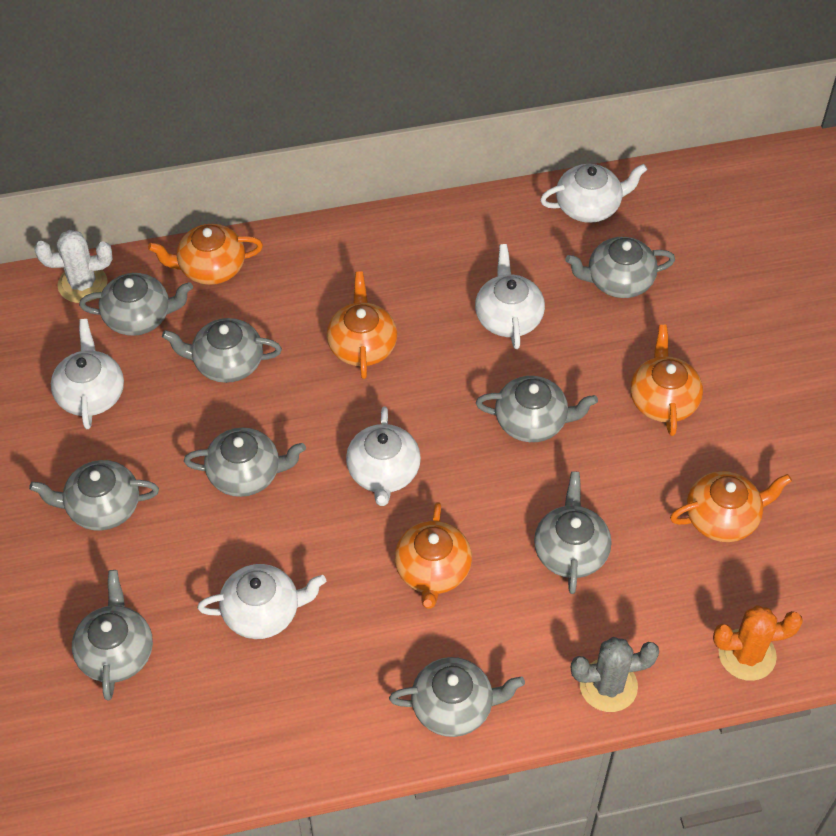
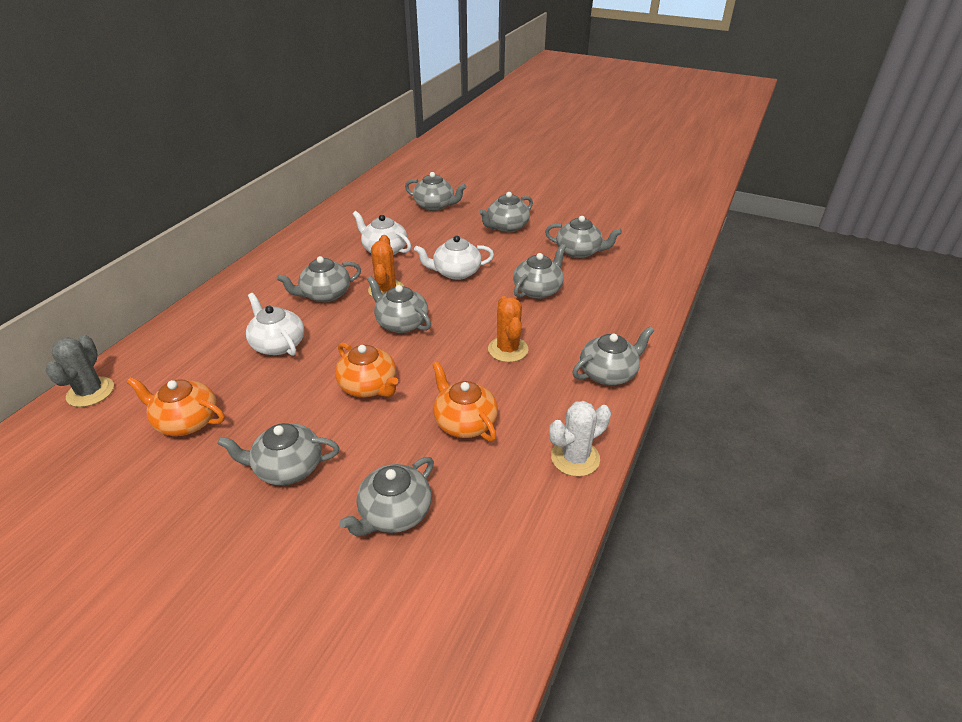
orange cactus: 1 -> 2
orange teapot: 5 -> 3
white teapot: 5 -> 3

